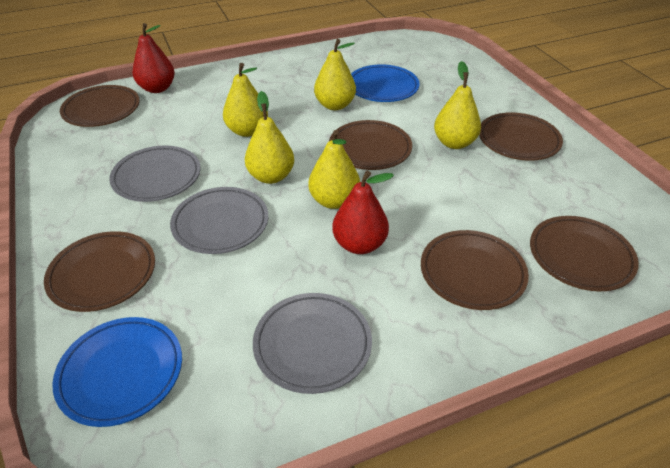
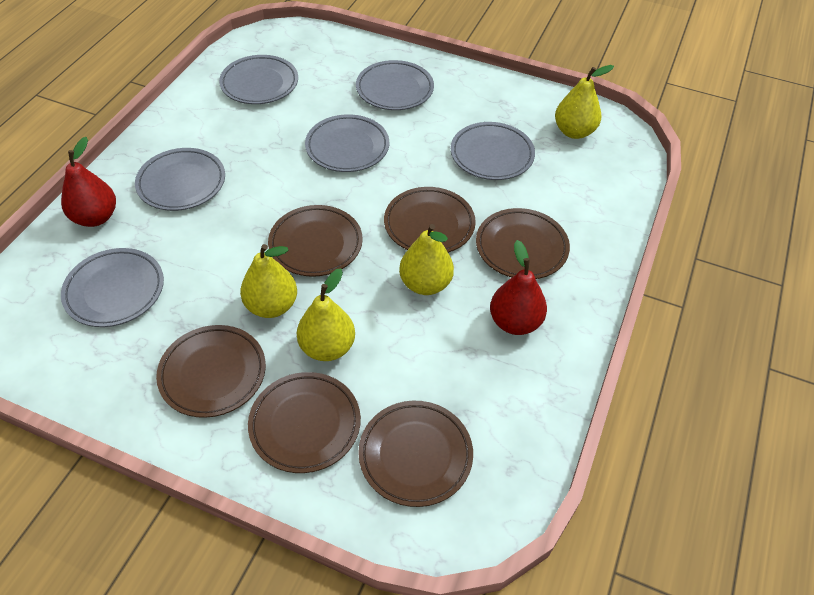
blue plate: 2 -> 0
grey plate: 3 -> 6
yellow pear: 5 -> 4

